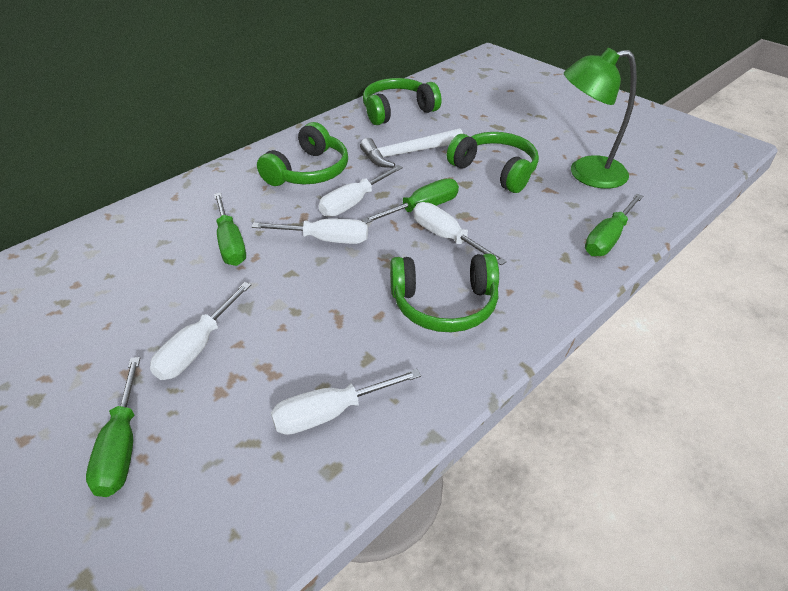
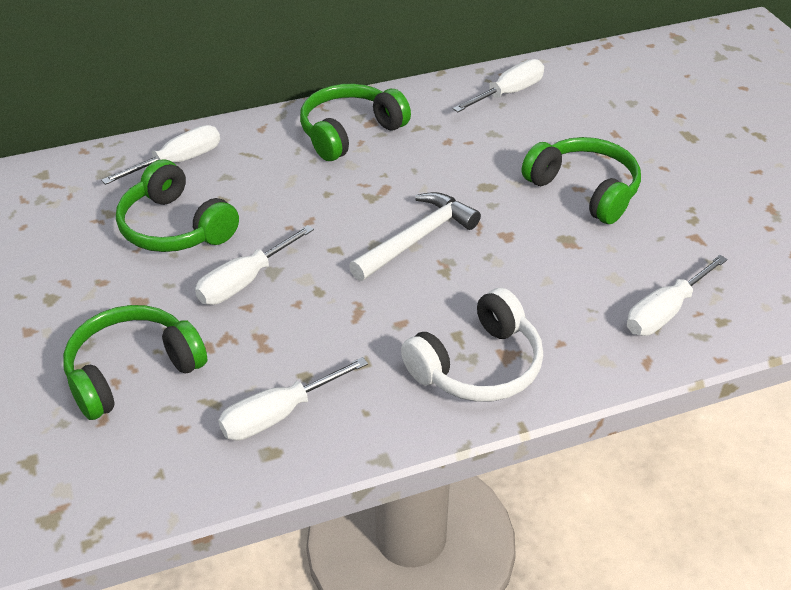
green lamp: 1 -> 0
green screwdriver: 4 -> 0
white headphones: 0 -> 1

